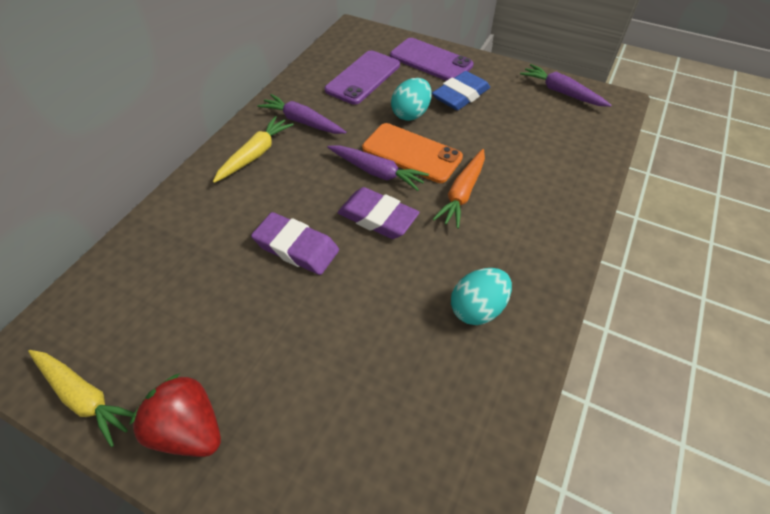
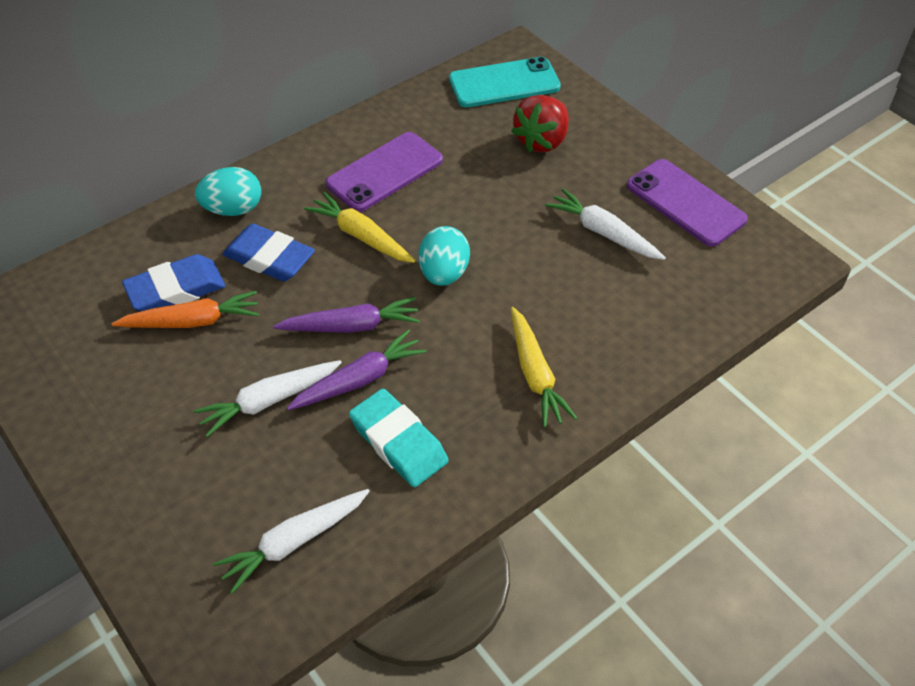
blue eraser: 1 -> 2
orange phone: 1 -> 0
purple carrot: 3 -> 2
purple eraser: 2 -> 0
turquoise eraser: 0 -> 1
turquoise phone: 0 -> 1
white carrot: 0 -> 3

